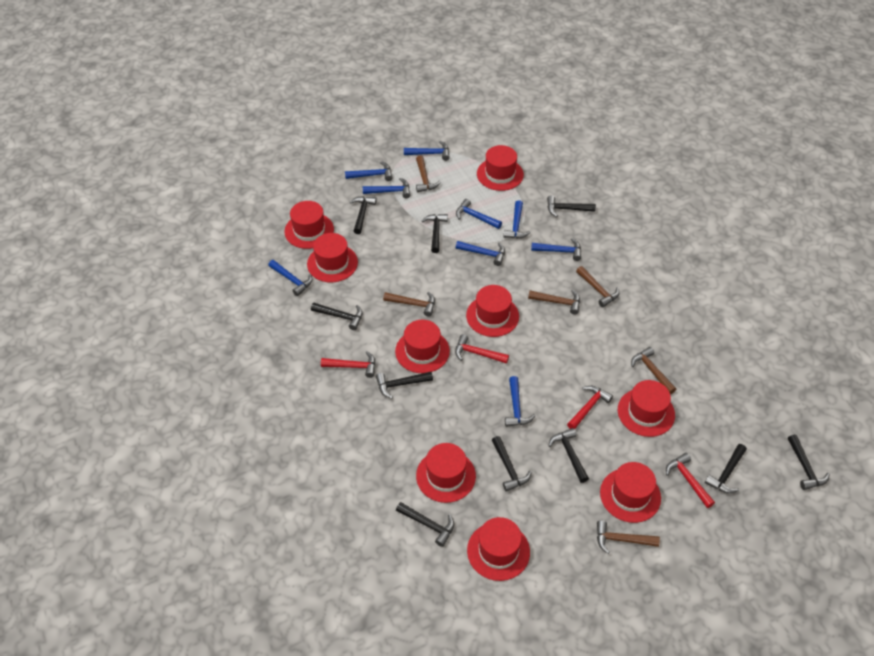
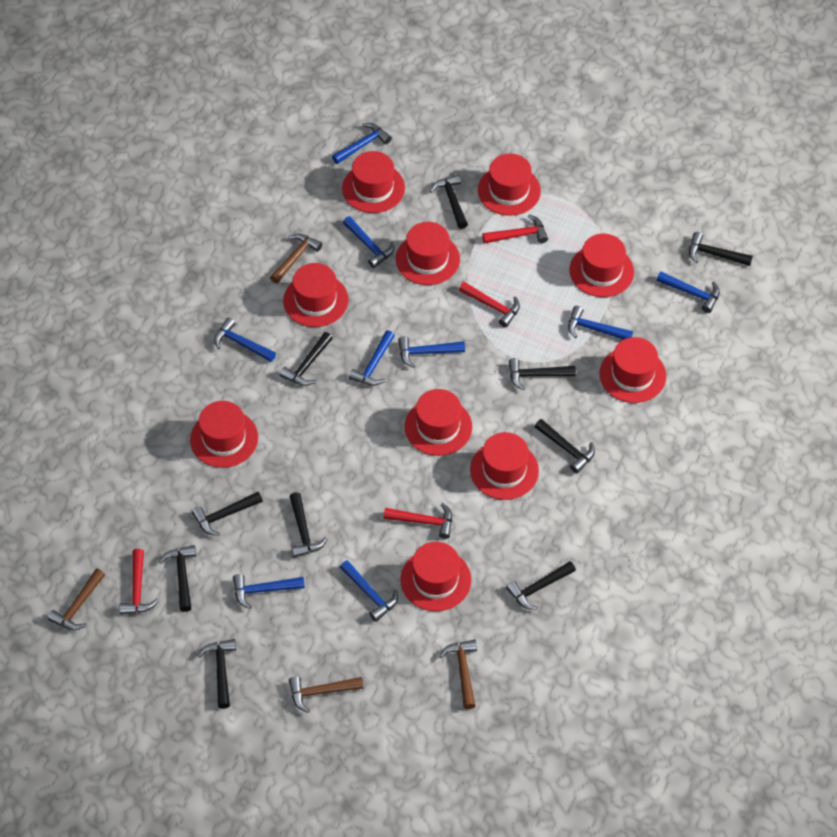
brown hammer: 6 -> 4
red hat: 9 -> 10

